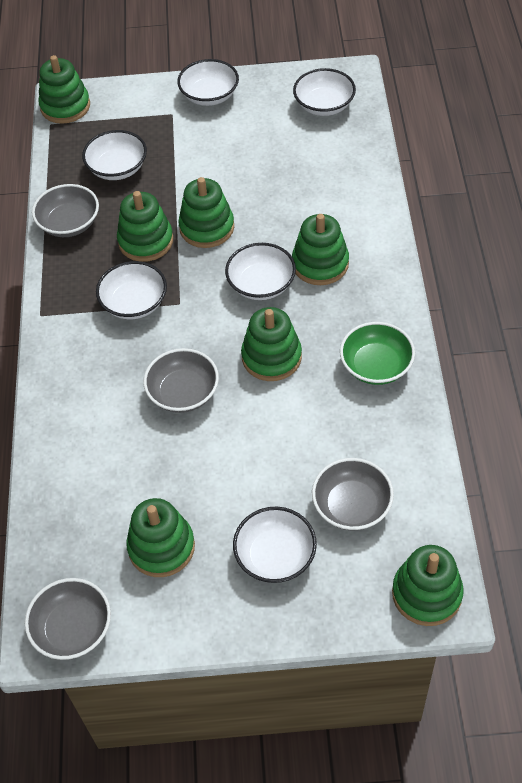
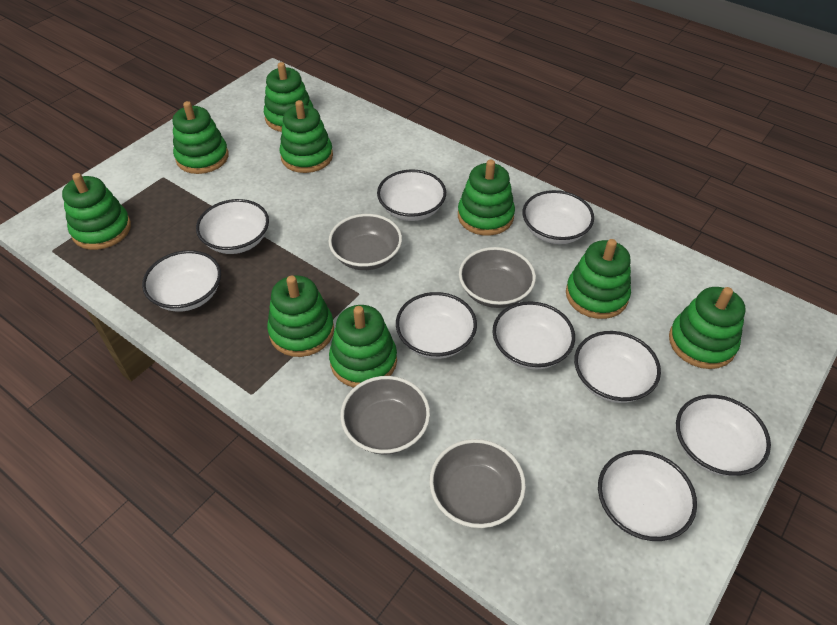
green bowl: 1 -> 0
green stacking toy: 7 -> 9
white bowl: 6 -> 9

